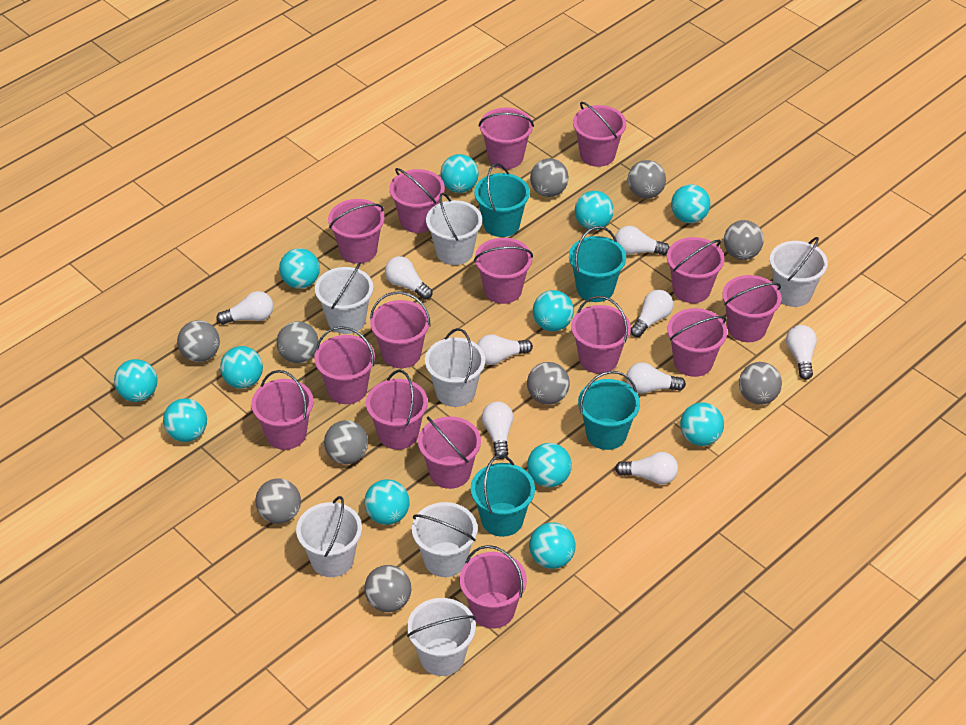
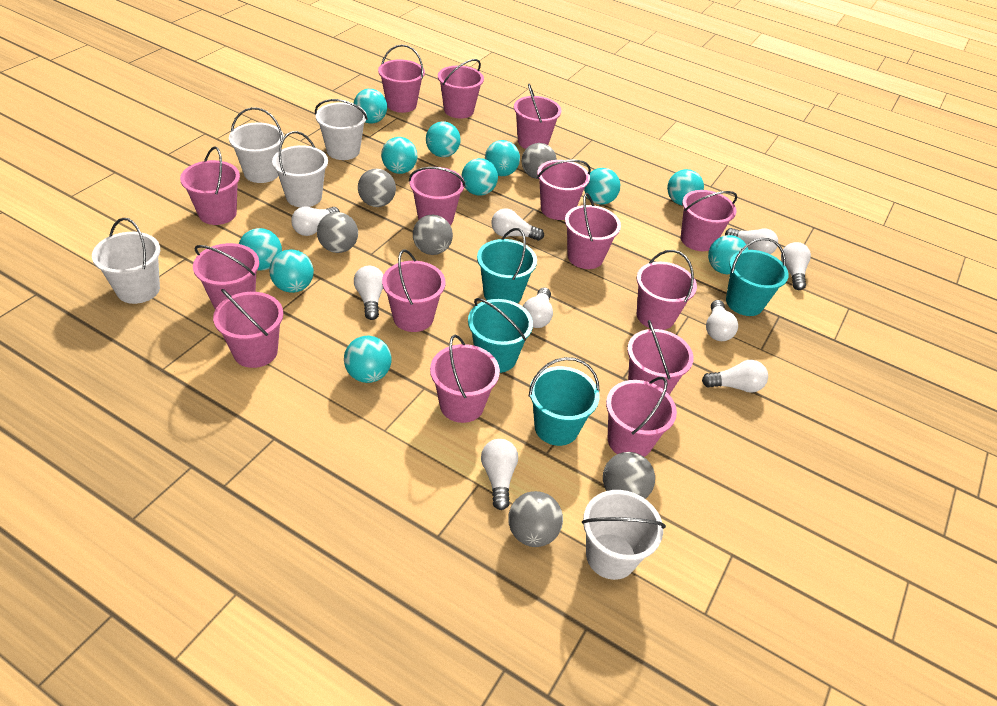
grey ball: 10 -> 6
turquoise ball: 12 -> 11
white bucket: 7 -> 5

